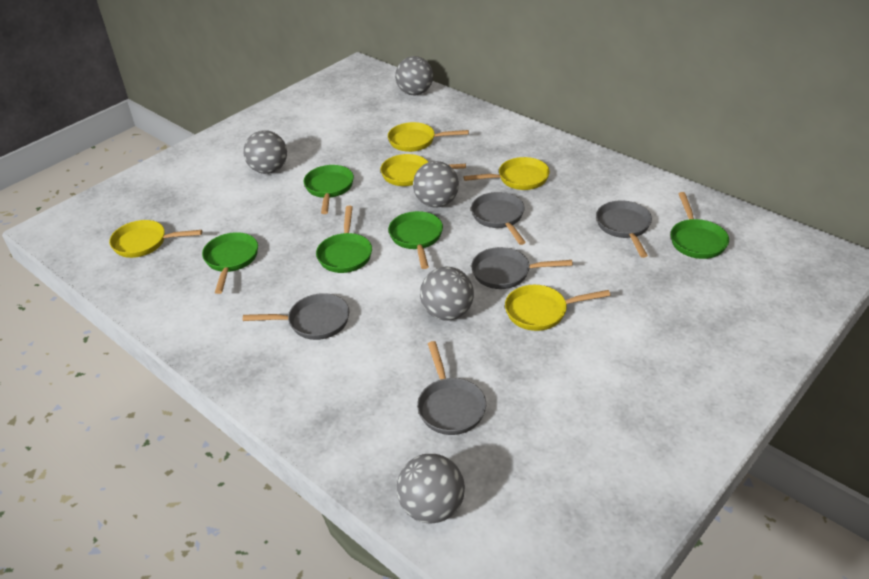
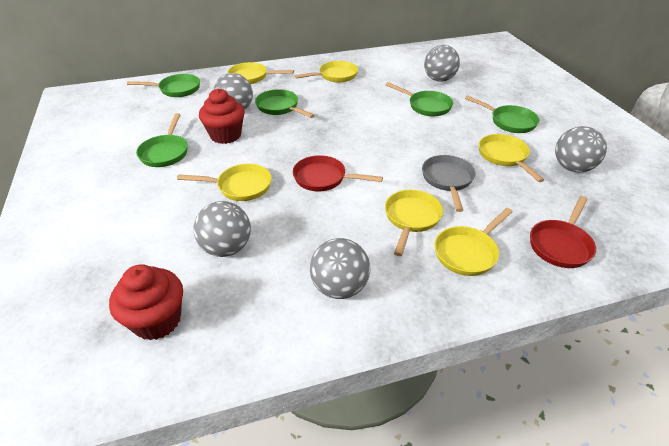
grey pan: 5 -> 1
red cupcake: 0 -> 2
red pan: 0 -> 2
yellow pan: 5 -> 6

